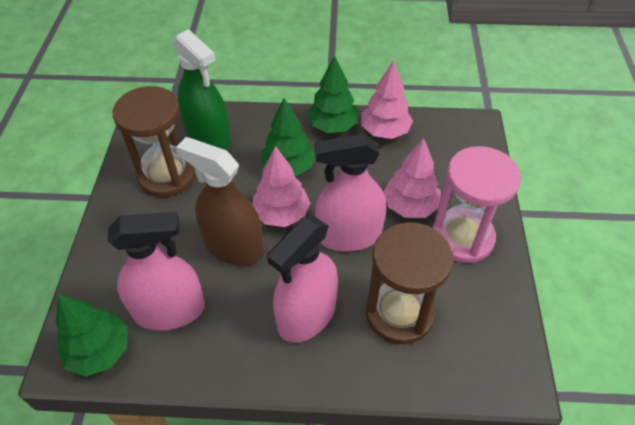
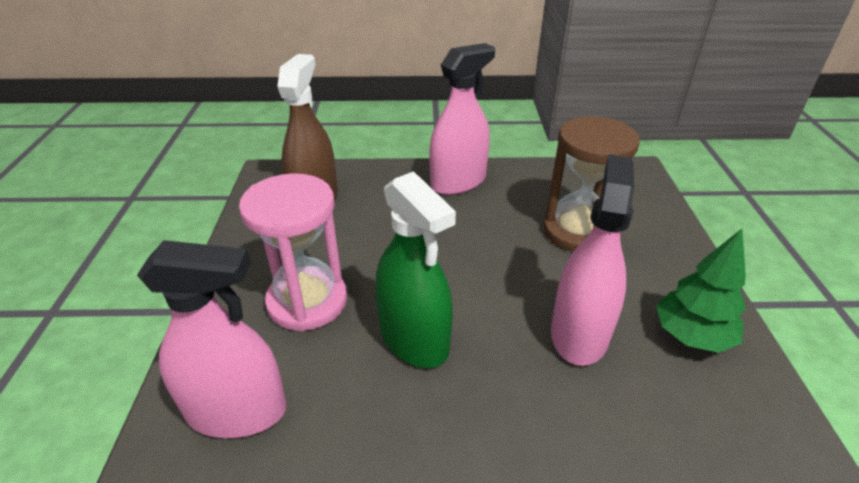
brown hourglass: 2 -> 1
green tree: 3 -> 1
pink tree: 3 -> 0

